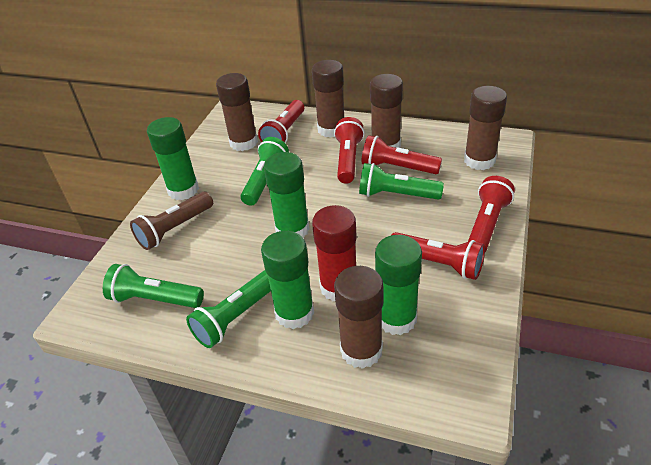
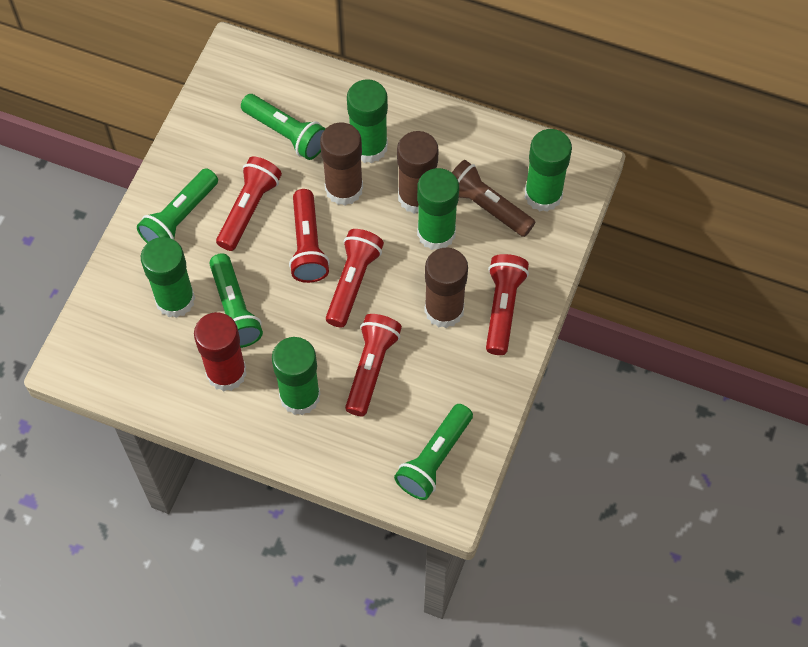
brown glue stick: 5 -> 3
green glue stick: 4 -> 5

